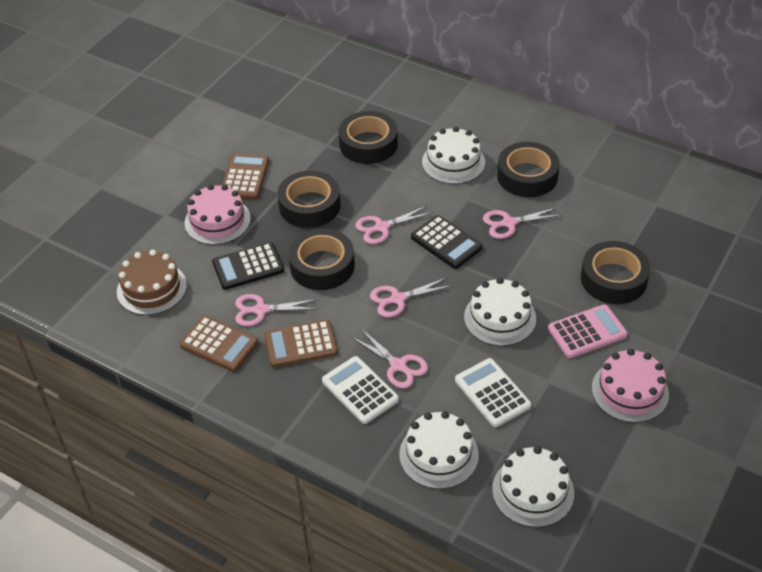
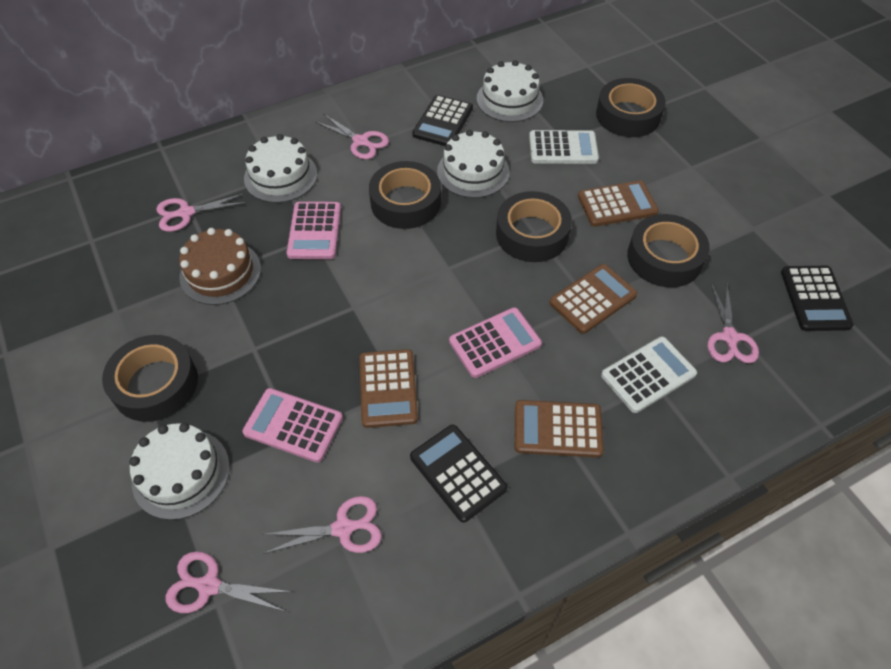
black calculator: 2 -> 3
brown calculator: 3 -> 4
pink cake: 2 -> 0
pink calculator: 1 -> 3

